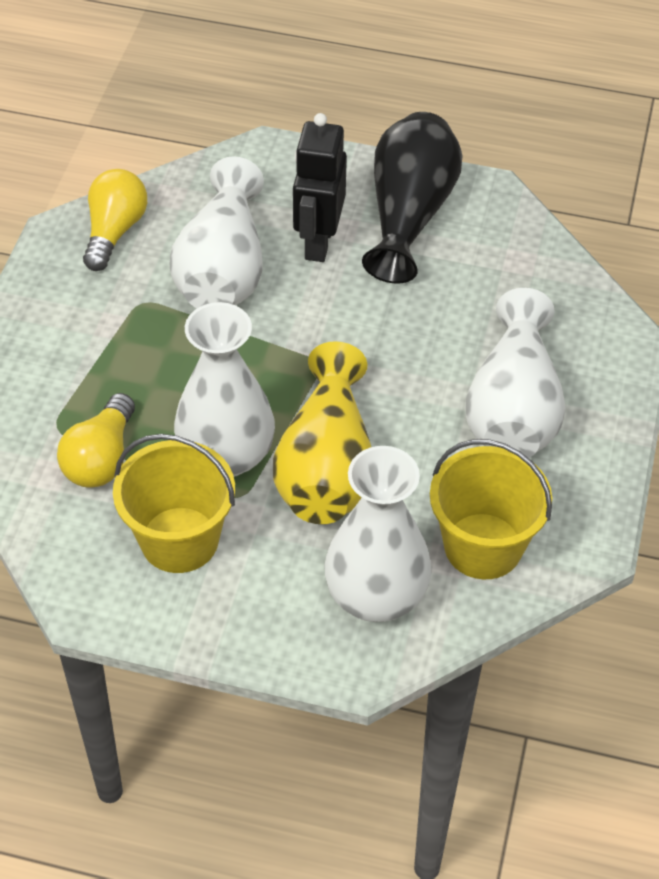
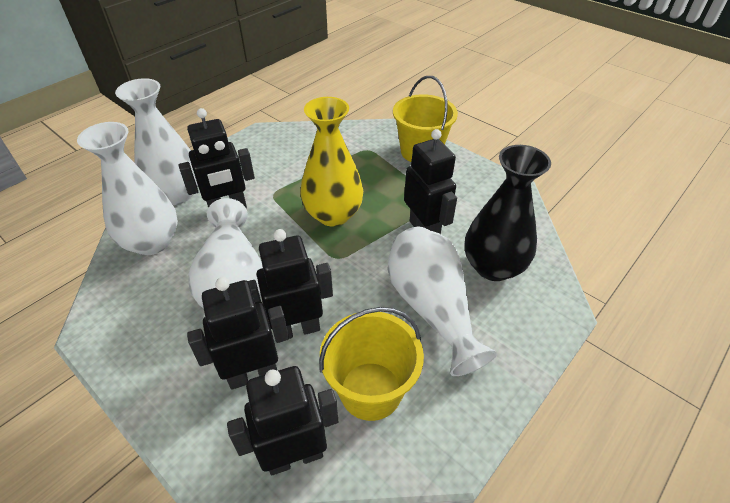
black robot: 1 -> 5
yellow light bulb: 2 -> 0

